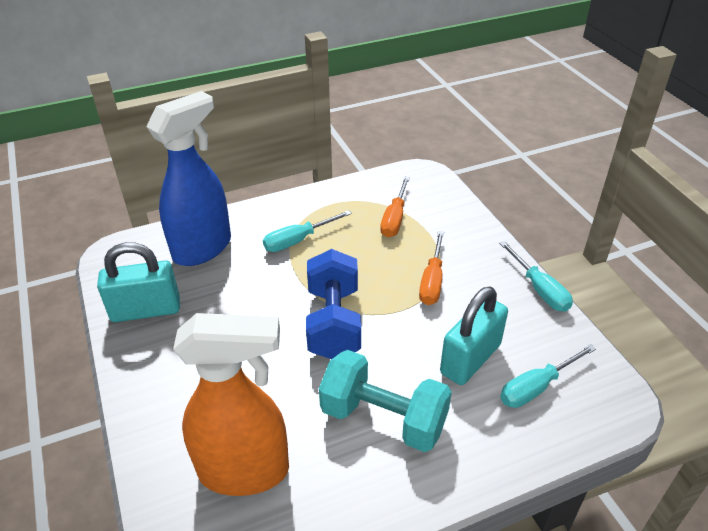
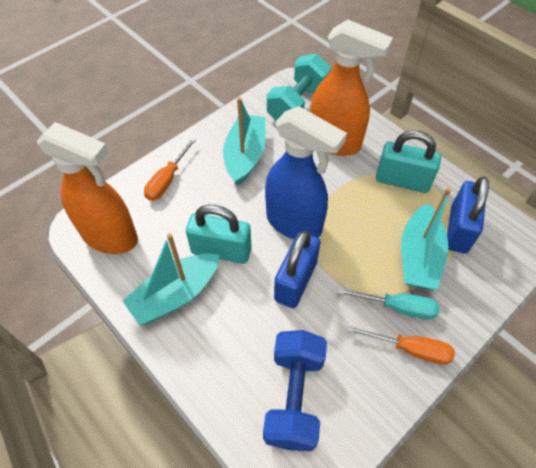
blue padlock: 0 -> 2
orange spray bottle: 1 -> 2
turquoise boat: 0 -> 3
turquoise screwdriver: 3 -> 1

